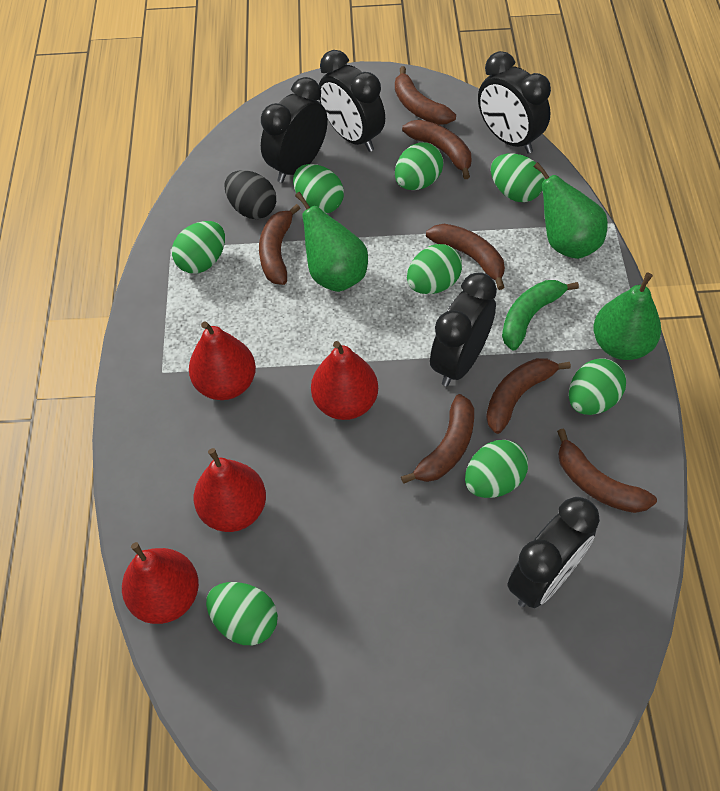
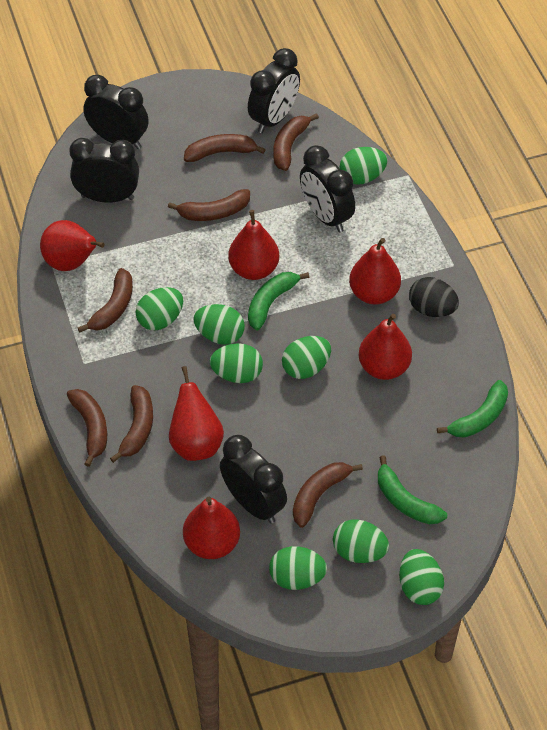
green banana: 1 -> 3
green pear: 3 -> 0
red pear: 4 -> 6

